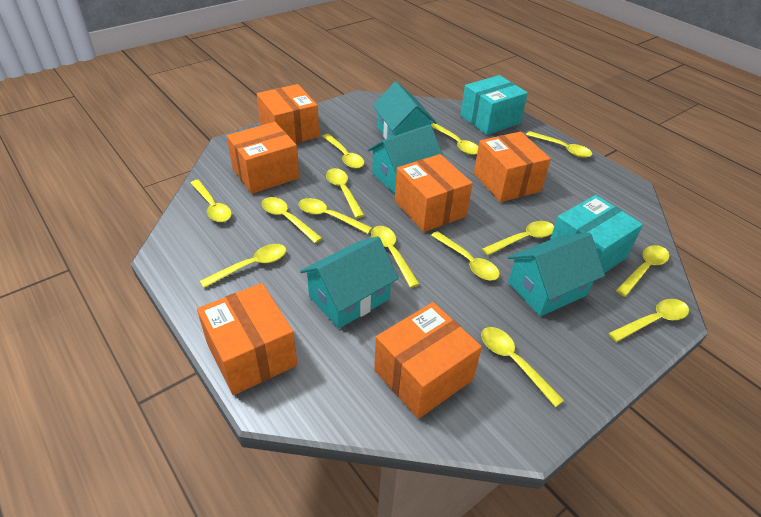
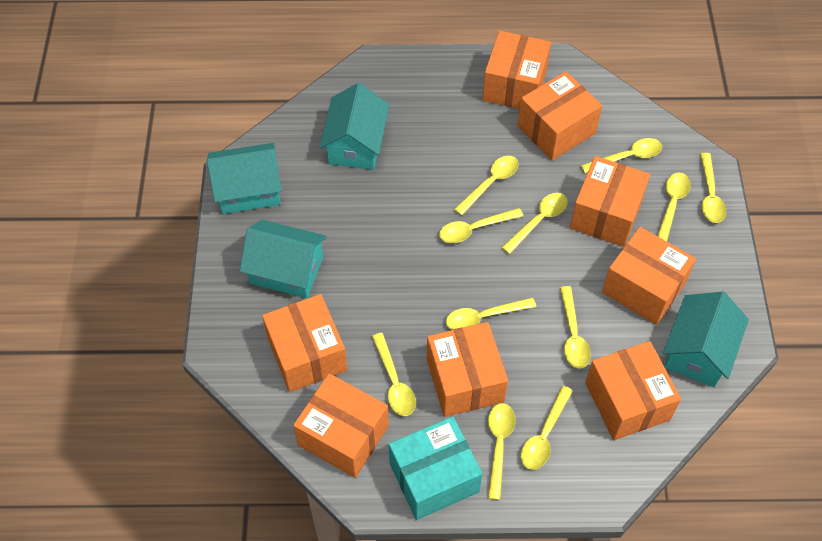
orange box: 6 -> 8
turquoise box: 2 -> 1
yellow spoon: 14 -> 11

